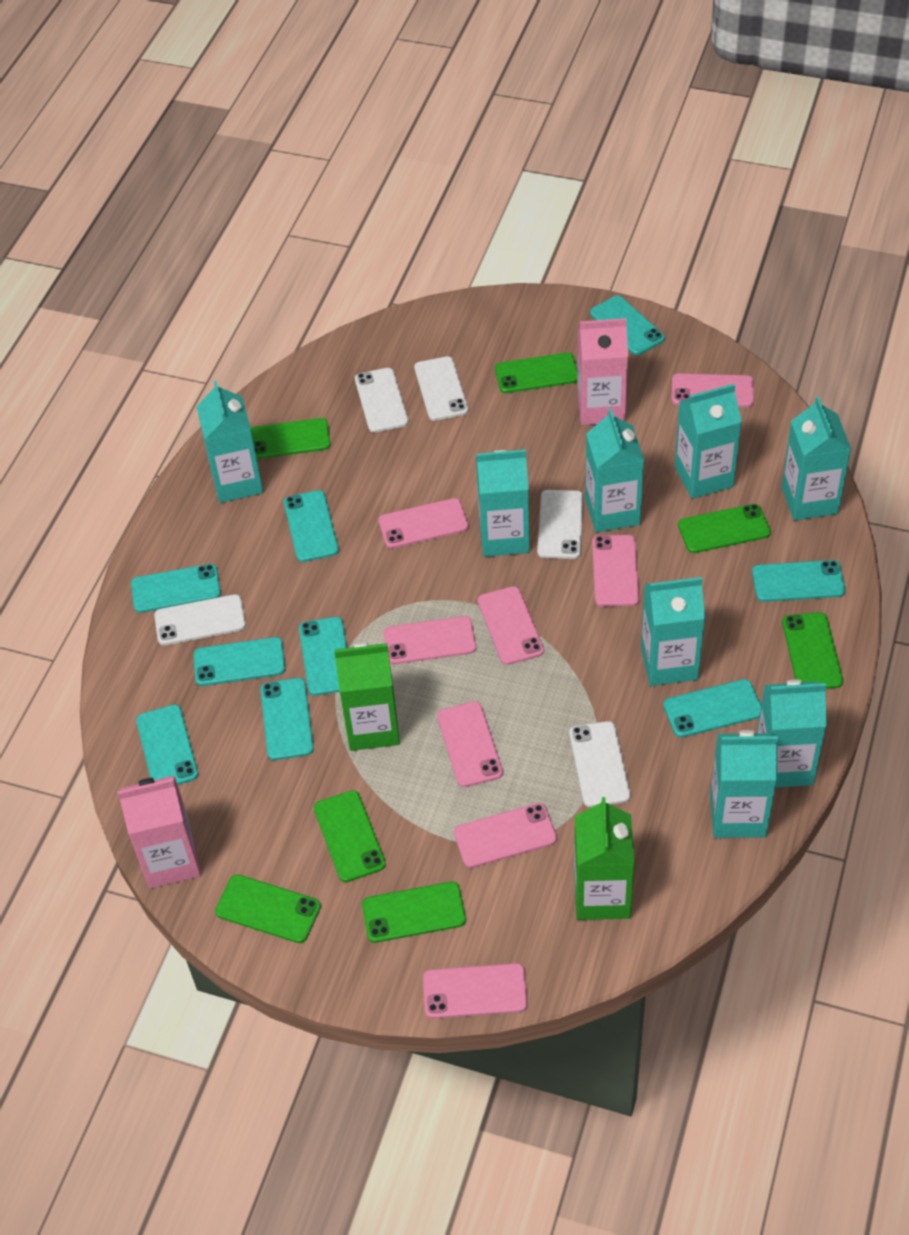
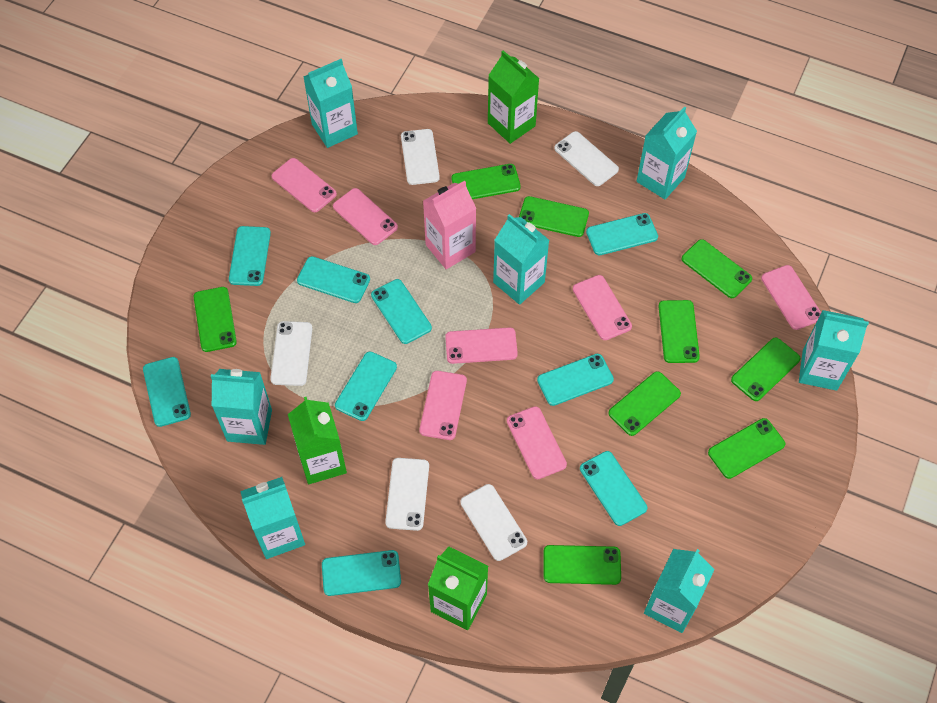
green carton: 2 -> 3
green phone: 7 -> 9
pink carton: 2 -> 1
pink phone: 8 -> 7
turquoise carton: 8 -> 7

